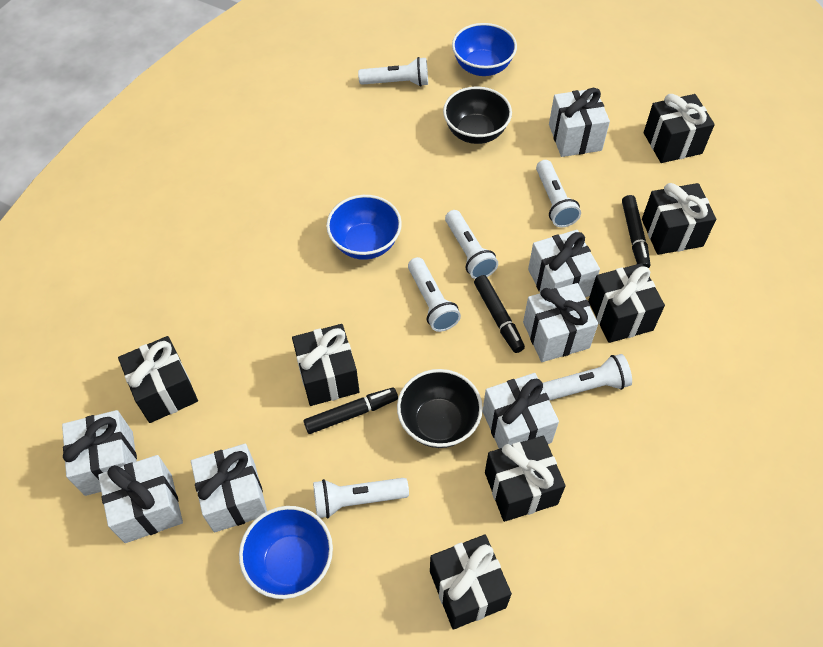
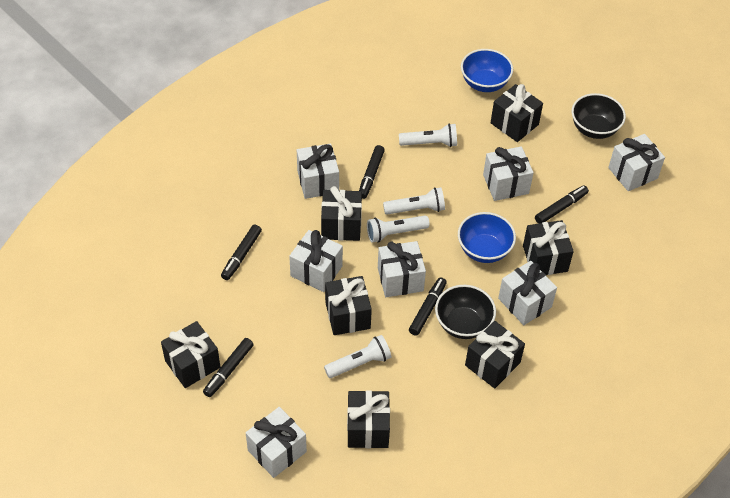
black marker: 3 -> 5
blue bowl: 3 -> 2
white flashlight: 6 -> 4

